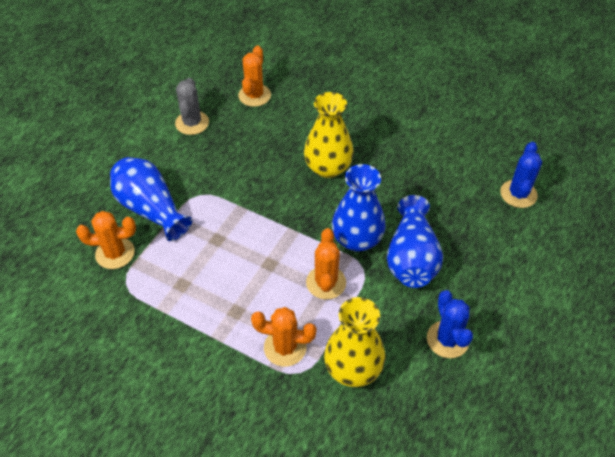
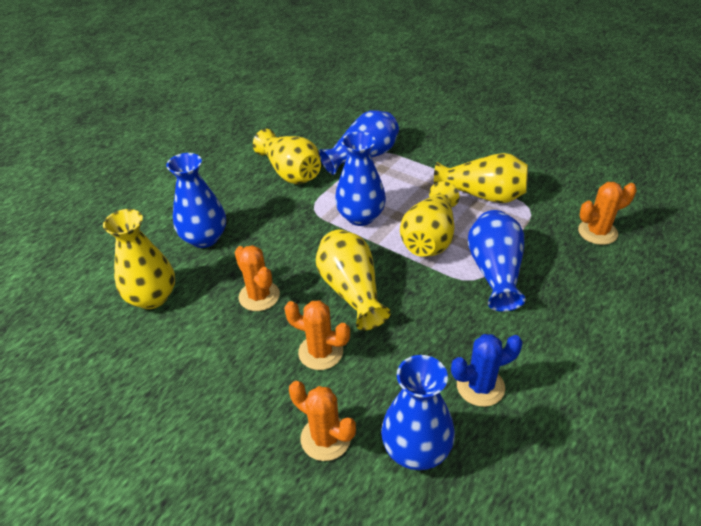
blue cactus: 2 -> 1
blue vase: 3 -> 5
grey cactus: 1 -> 0
yellow vase: 2 -> 5

